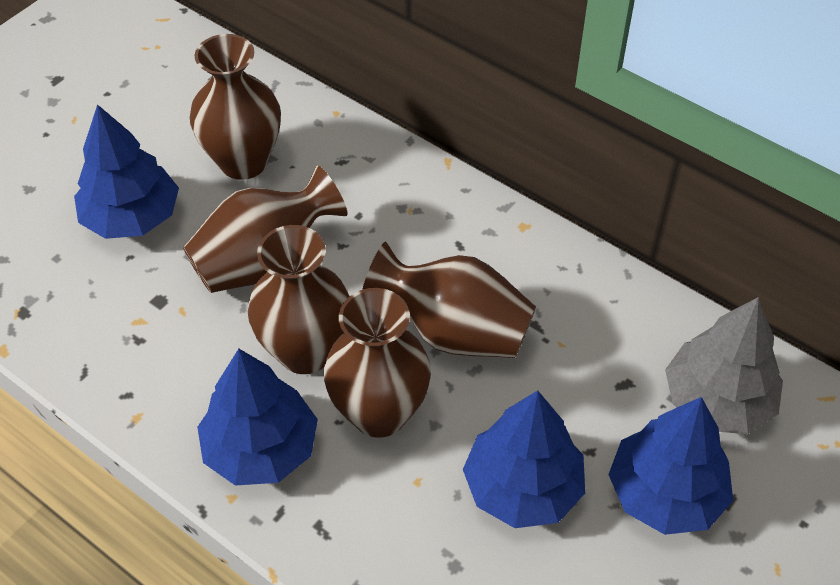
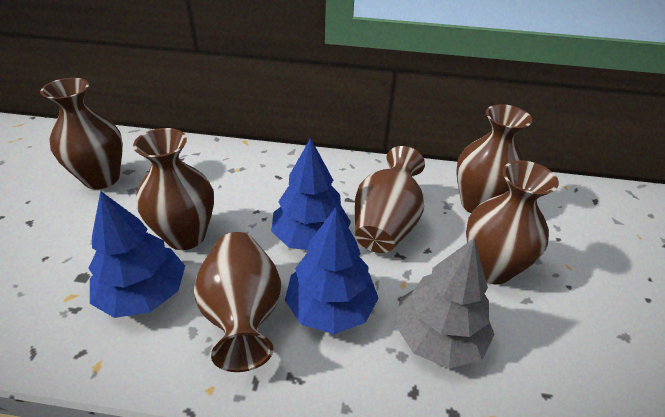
blue tree: 4 -> 3
brown vase: 5 -> 6

